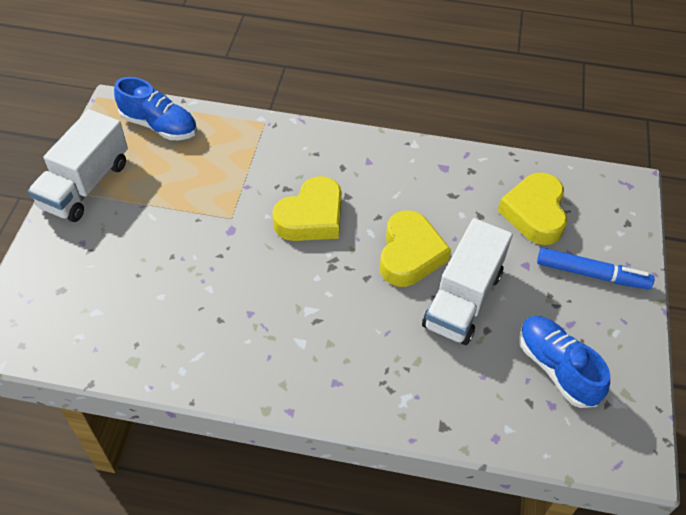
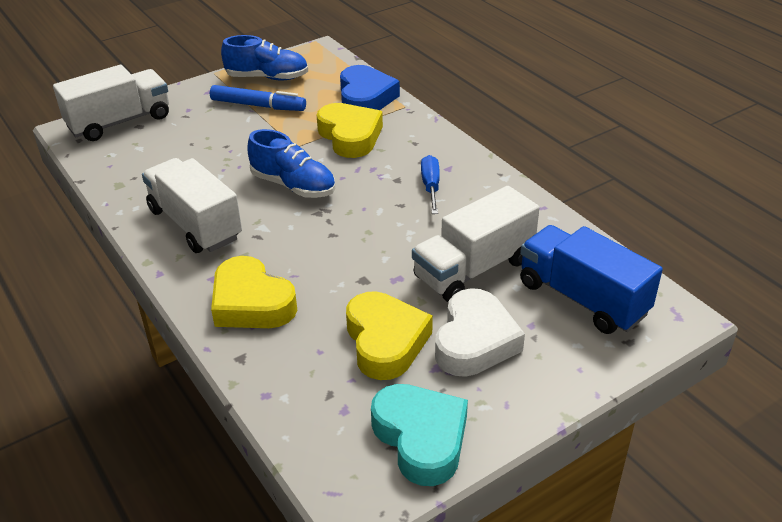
blue heart: 0 -> 1
blue screwdriver: 0 -> 1
blue truck: 0 -> 1
turquoise heart: 0 -> 1
white heart: 0 -> 1
white truck: 2 -> 3

